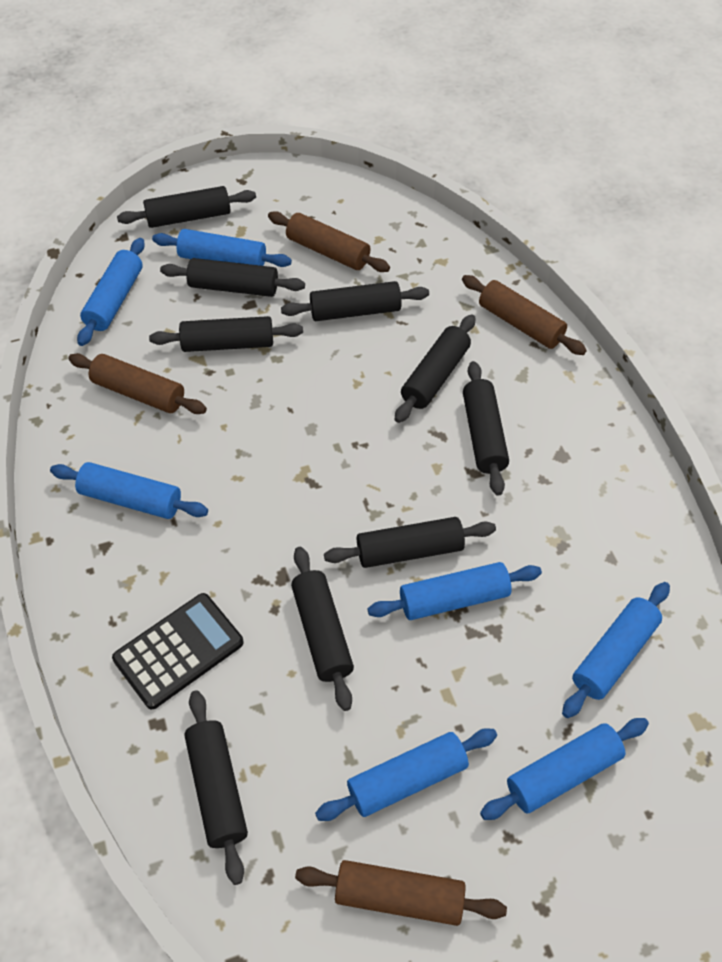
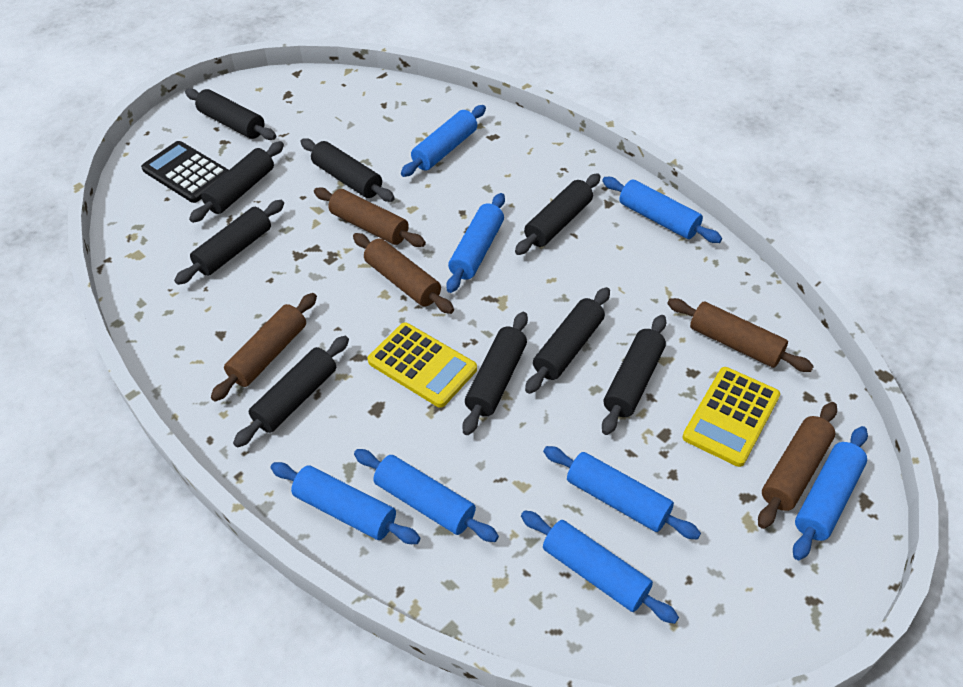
blue rolling pin: 7 -> 8
brown rolling pin: 4 -> 5
yellow calculator: 0 -> 2

